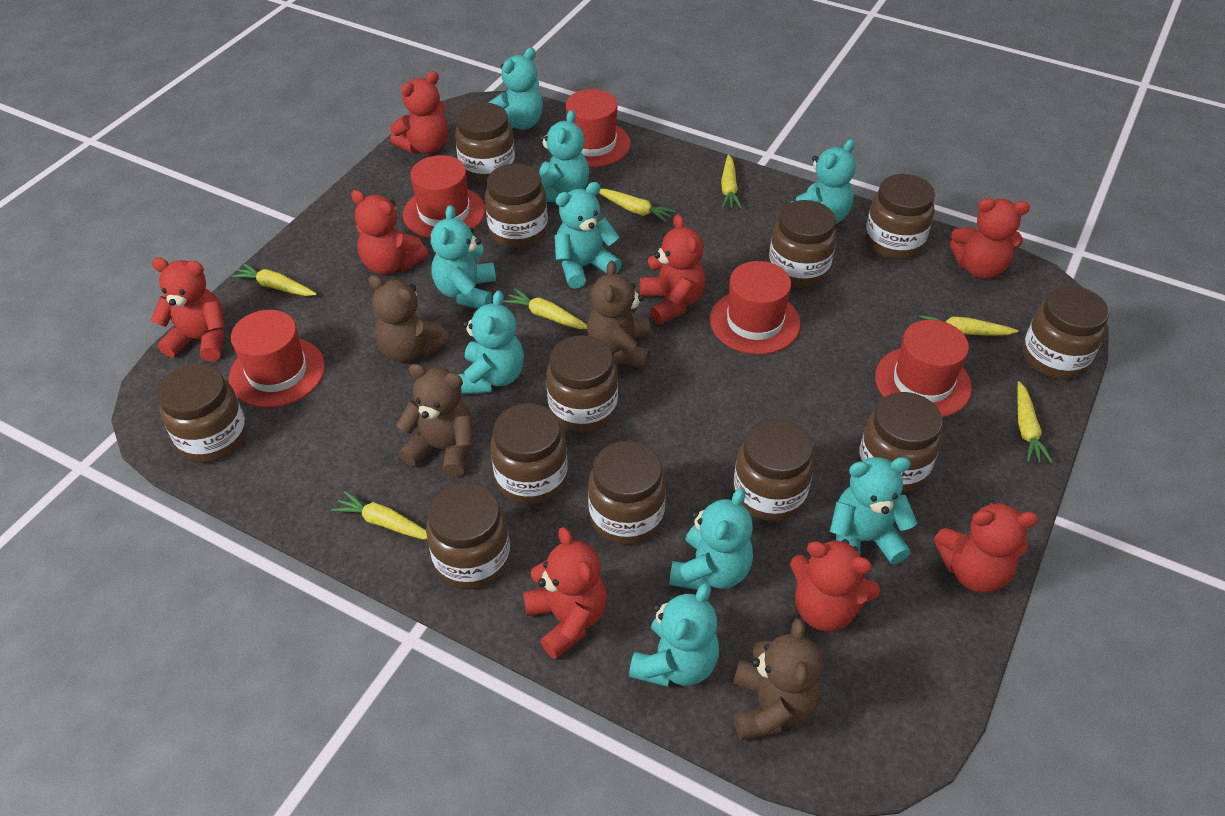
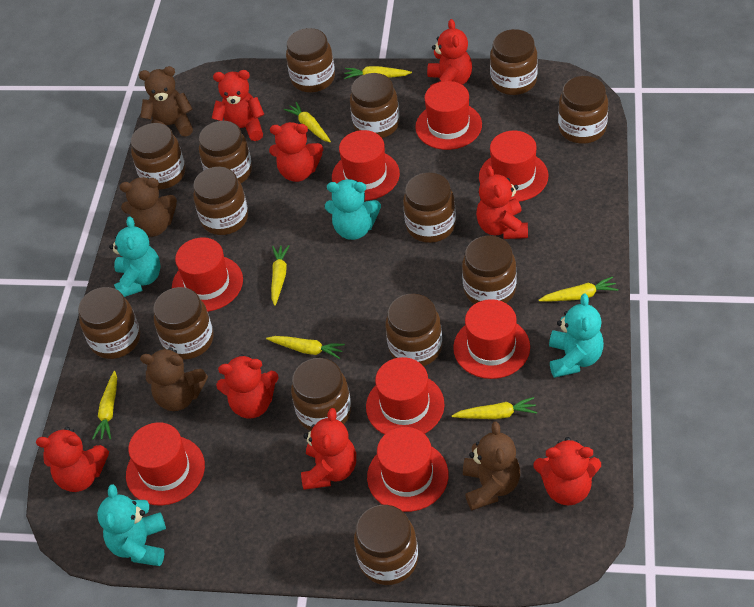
brown jar: 12 -> 14
red hat: 5 -> 8
turquoise teddy bear: 9 -> 4

